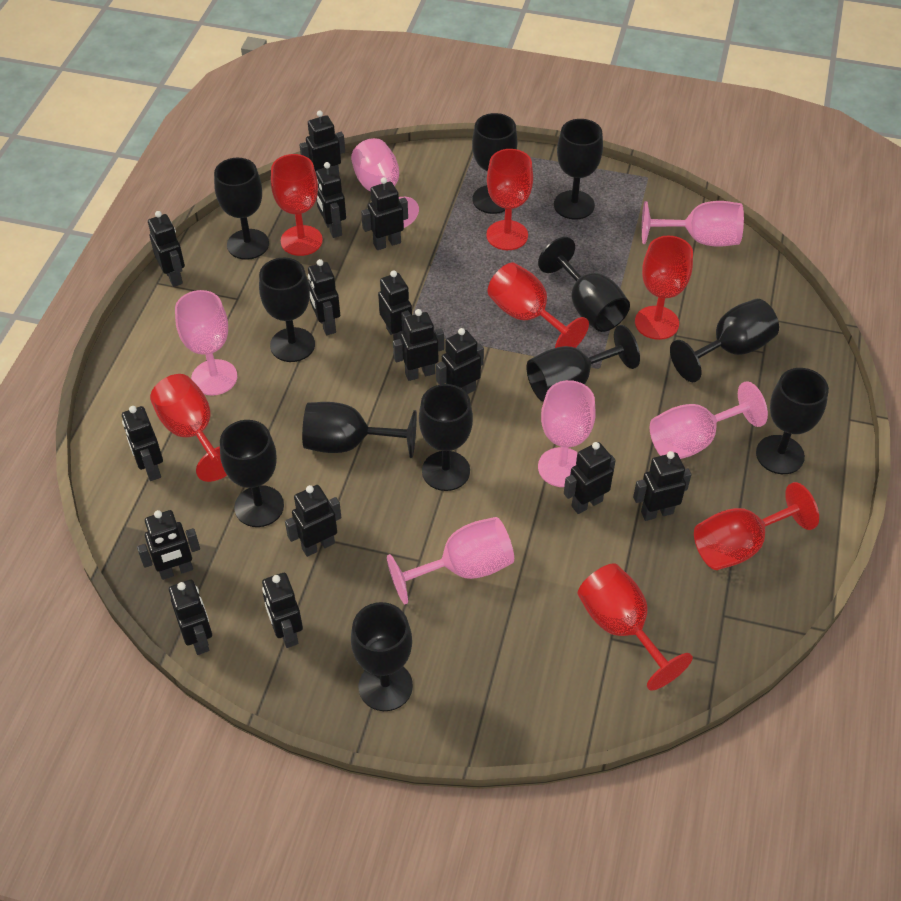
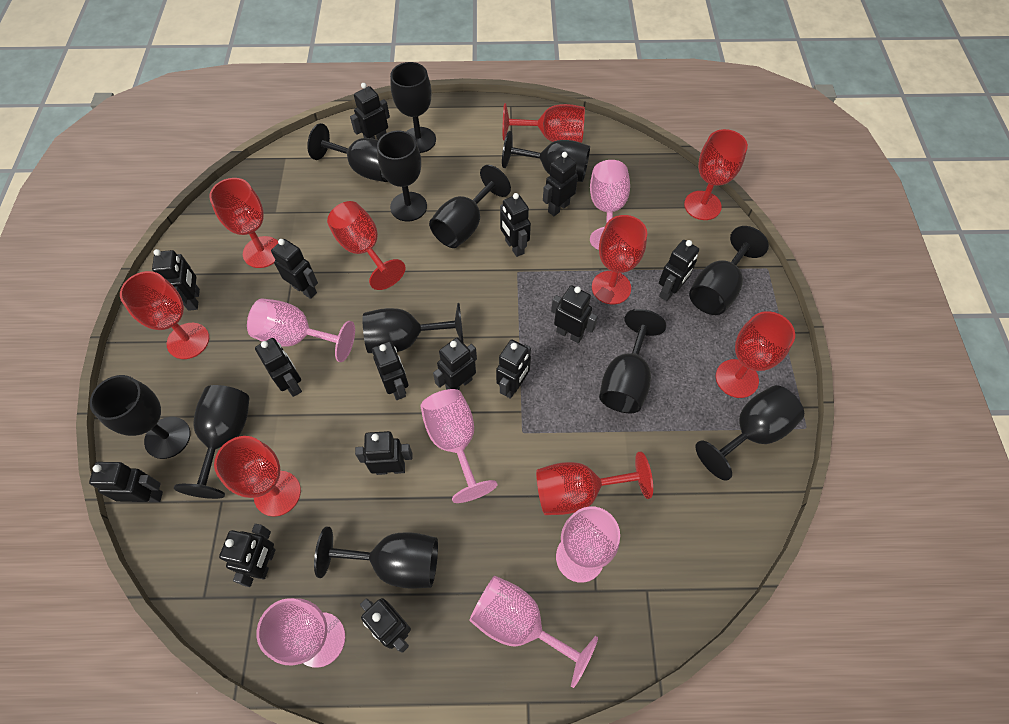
red goblet: 7 -> 9

